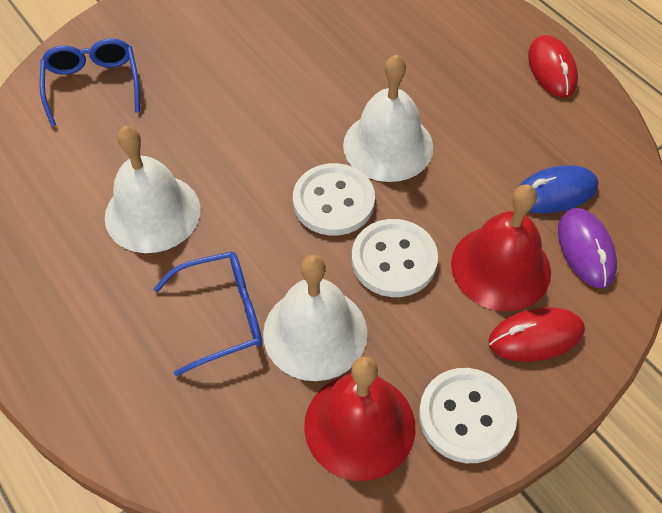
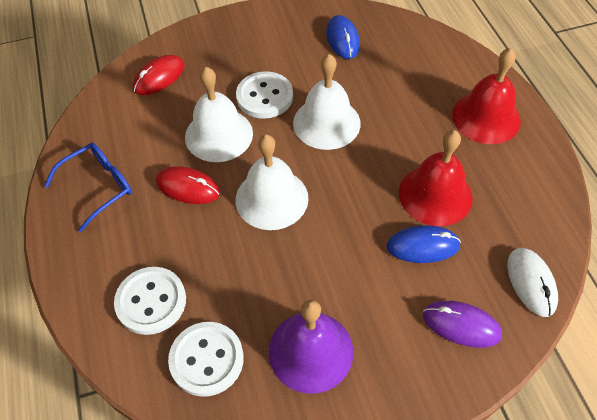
blue glasses: 2 -> 1
blue mouse: 1 -> 2
purple bell: 0 -> 1
white mouse: 0 -> 1

